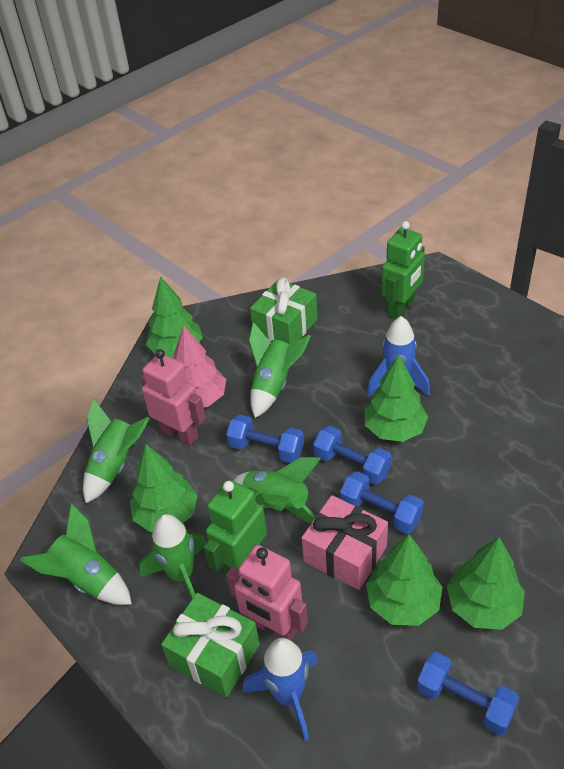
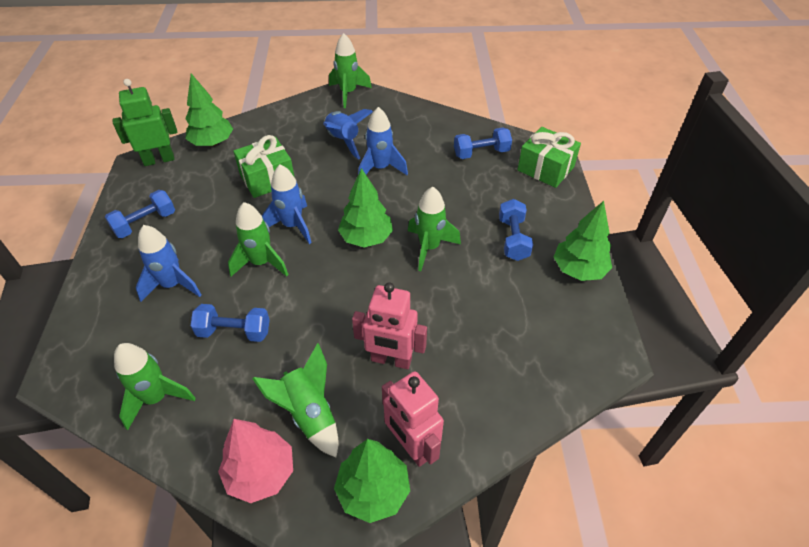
blue rocket: 2 -> 4
green robot: 2 -> 1
green tree: 5 -> 4
pink gift: 1 -> 0

